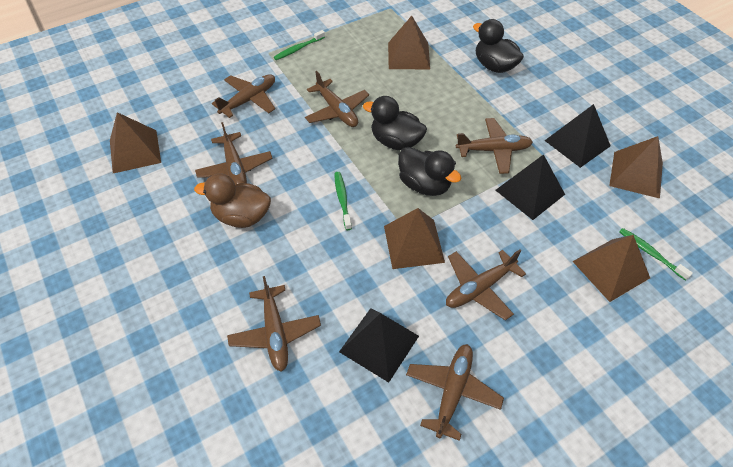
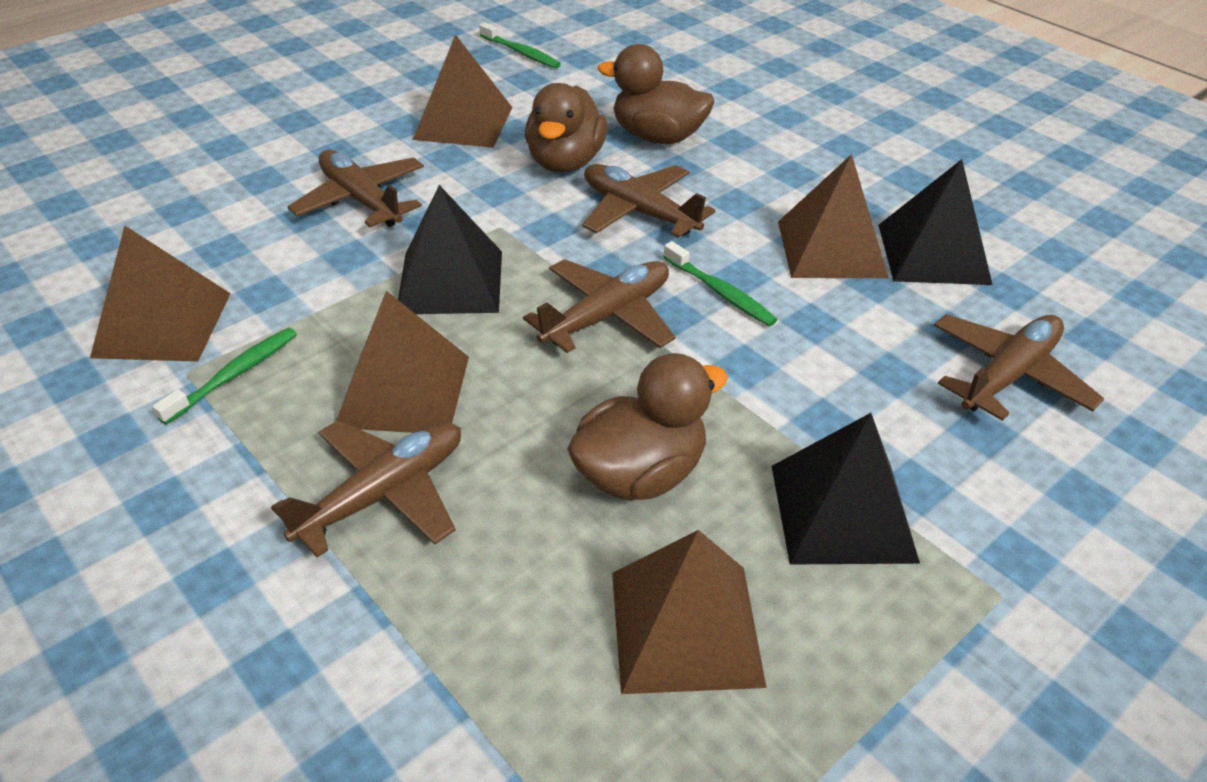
black duck: 3 -> 0
brown duck: 1 -> 3
brown plane: 7 -> 5

